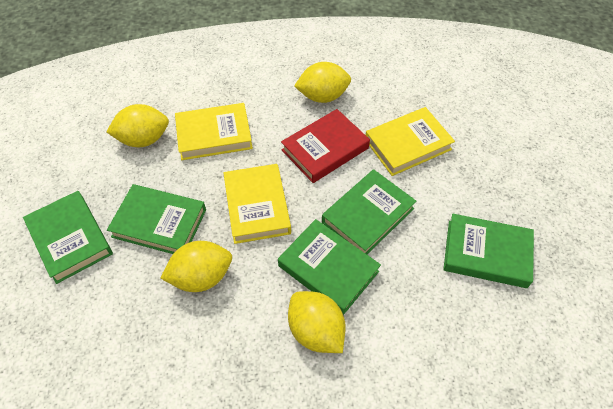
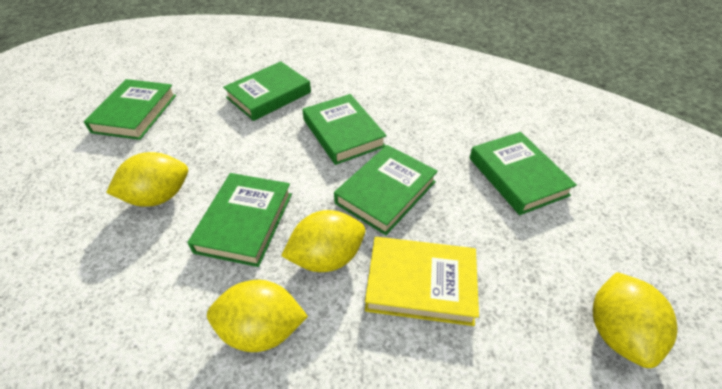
green book: 5 -> 6
red book: 1 -> 0
yellow book: 3 -> 1

